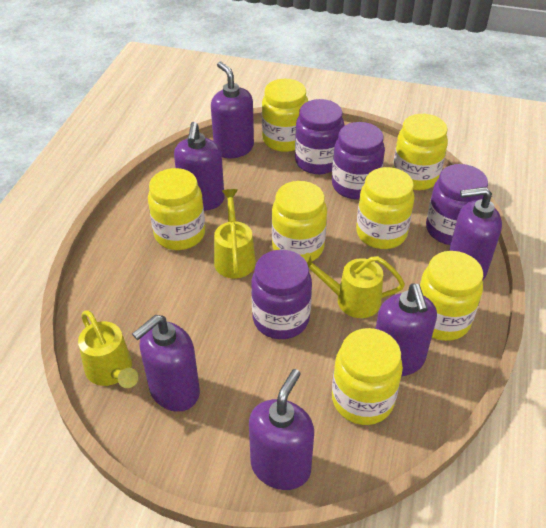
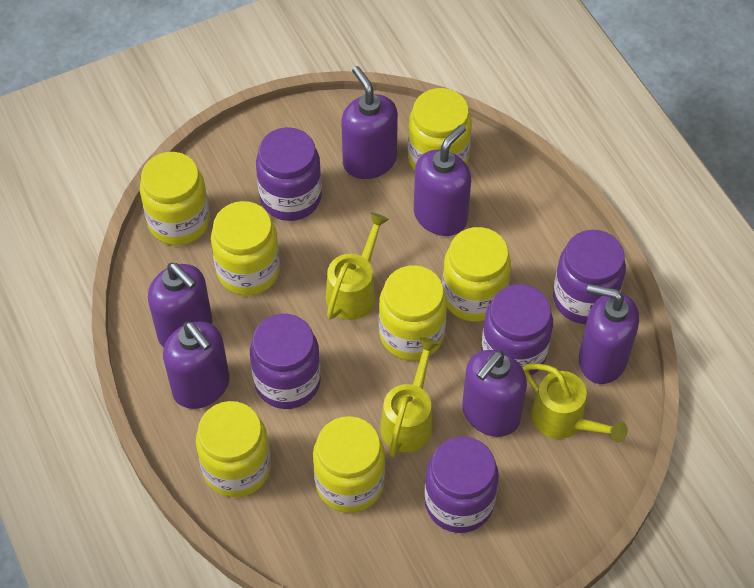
purple jar: 4 -> 5

